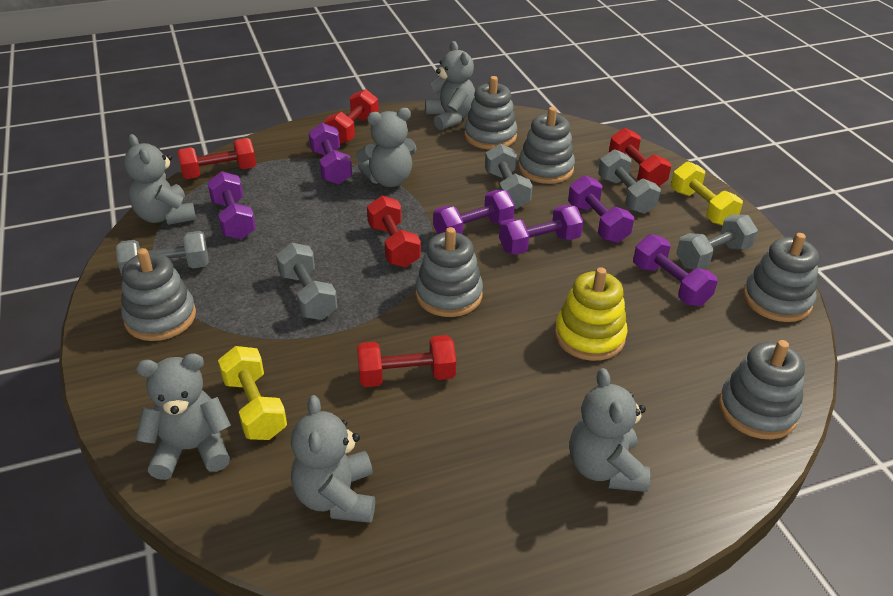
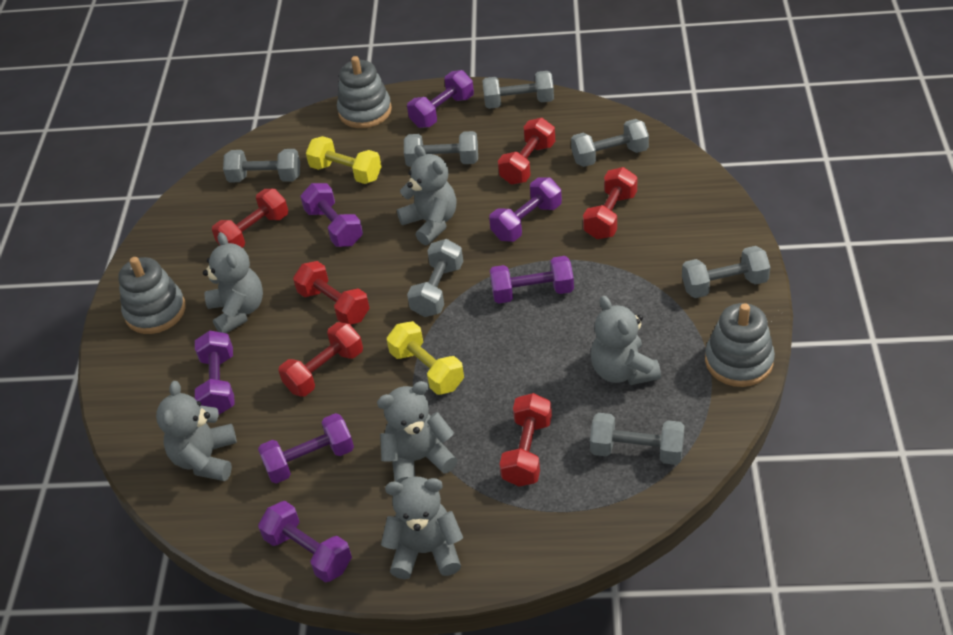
grey dumbbell: 5 -> 7
grey stacking toy: 6 -> 3
purple dumbbell: 6 -> 7
red dumbbell: 5 -> 6
yellow stacking toy: 1 -> 0

